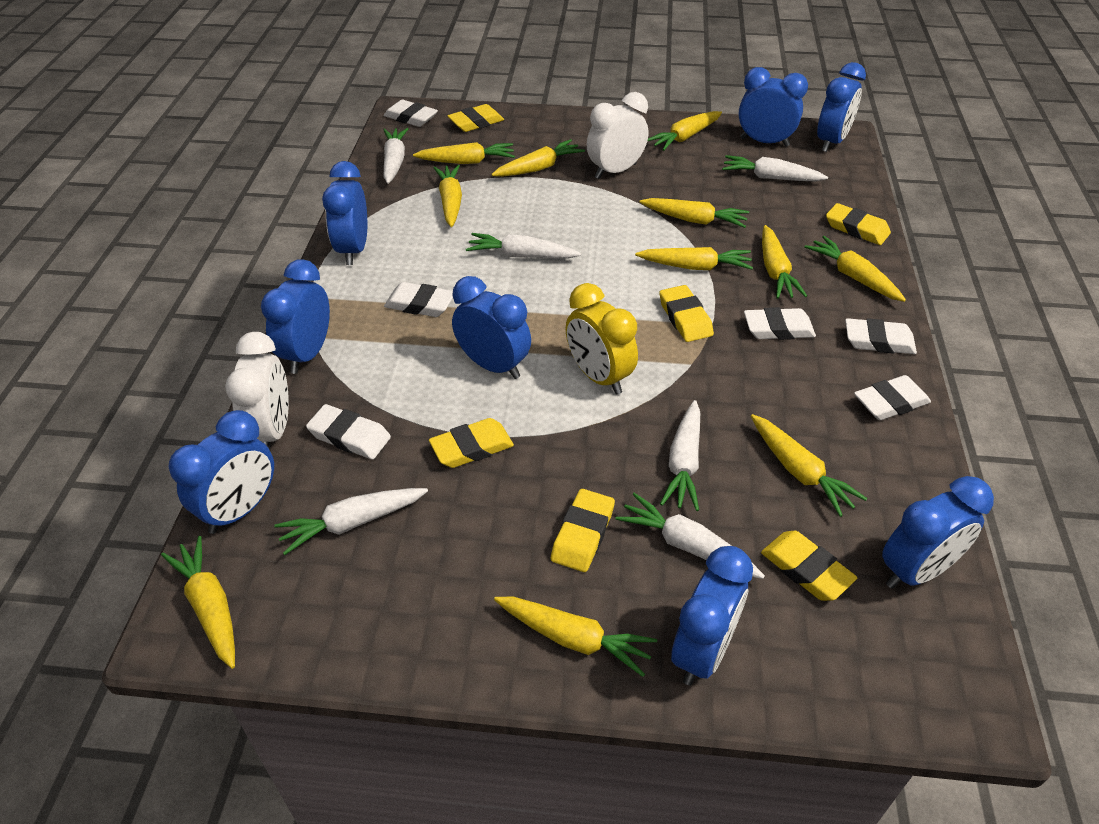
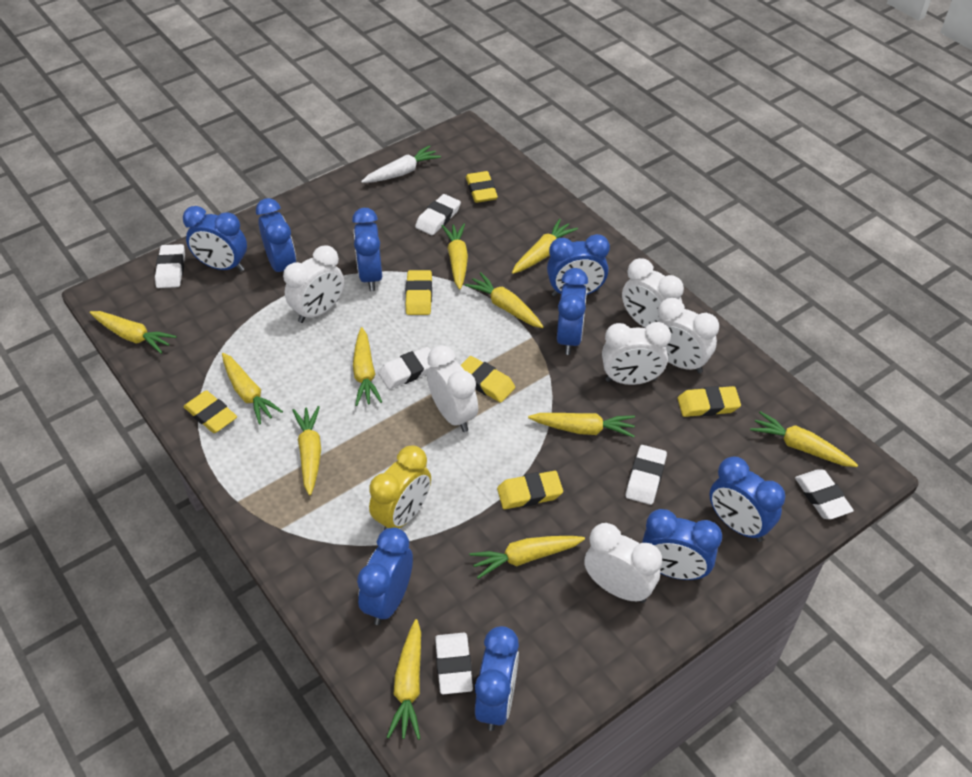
blue clock: 8 -> 9
white carrot: 6 -> 1
white clock: 2 -> 6

